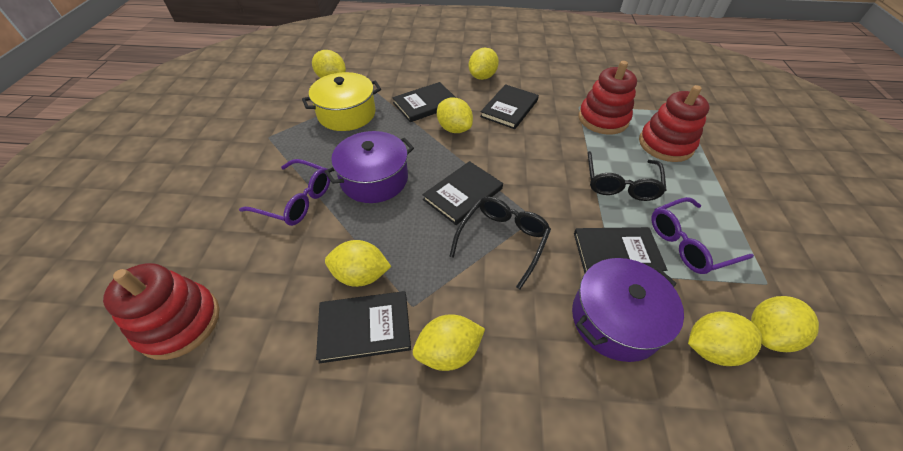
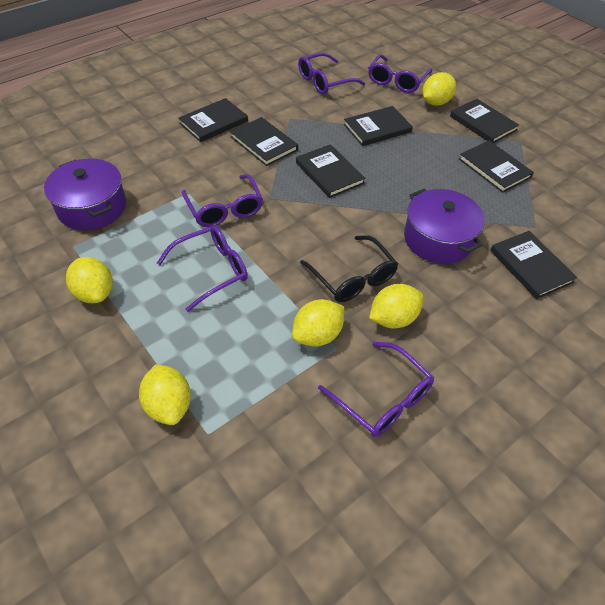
black book: 5 -> 7
black glasses: 2 -> 1
purple glasses: 2 -> 5
red stacking toy: 3 -> 0
yellow lemon: 7 -> 5
yellow pot: 1 -> 0

